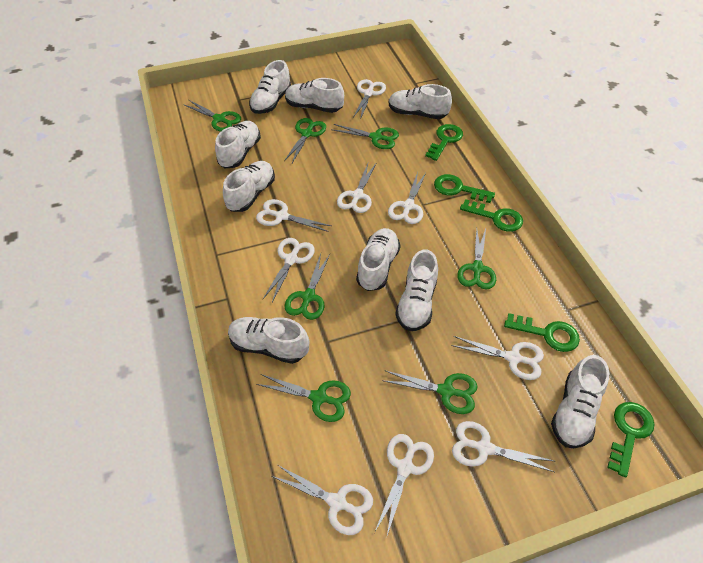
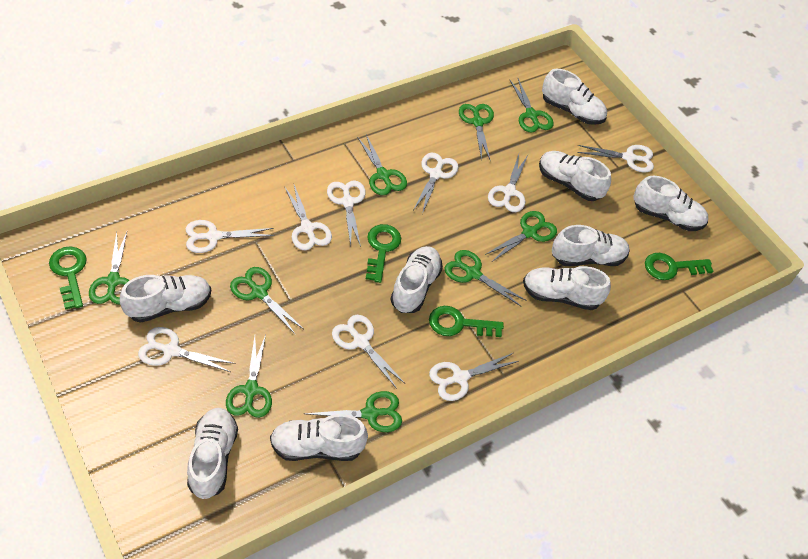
green key: 5 -> 4
green scissors: 7 -> 9

